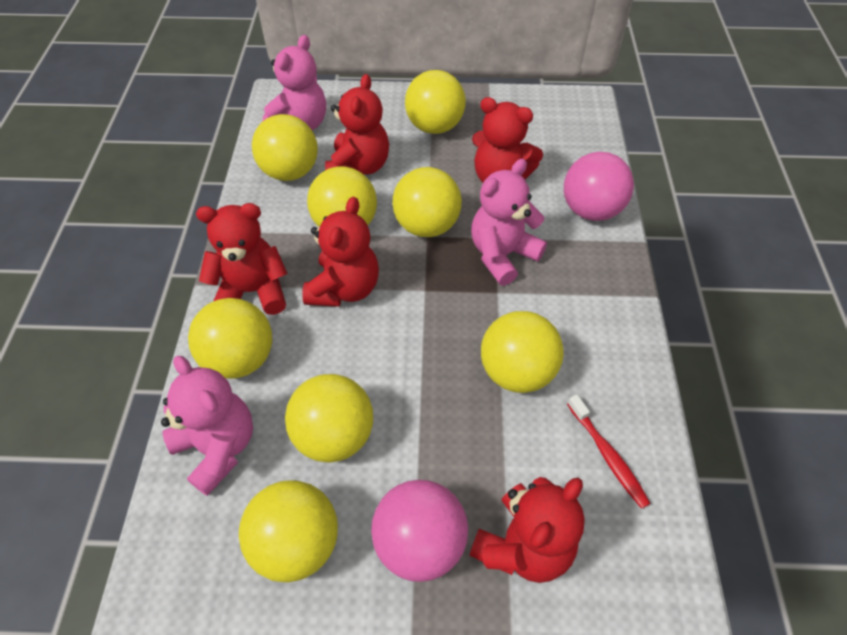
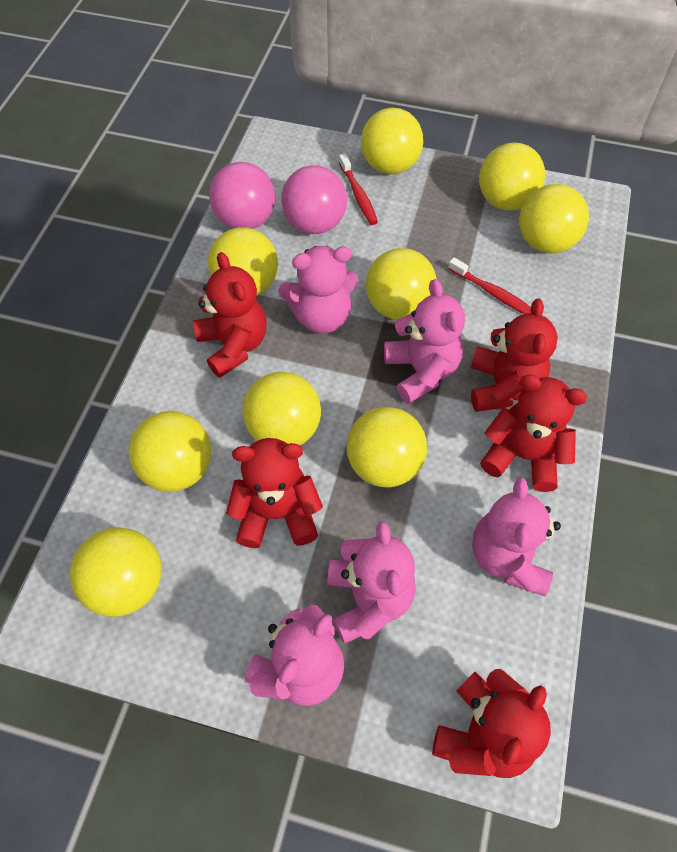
pink teddy bear: 3 -> 5
red toothbrush: 1 -> 2
yellow ball: 8 -> 9

